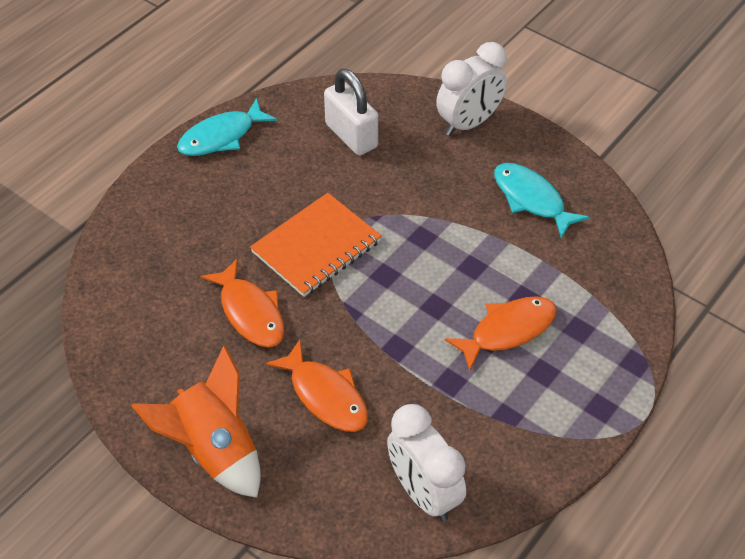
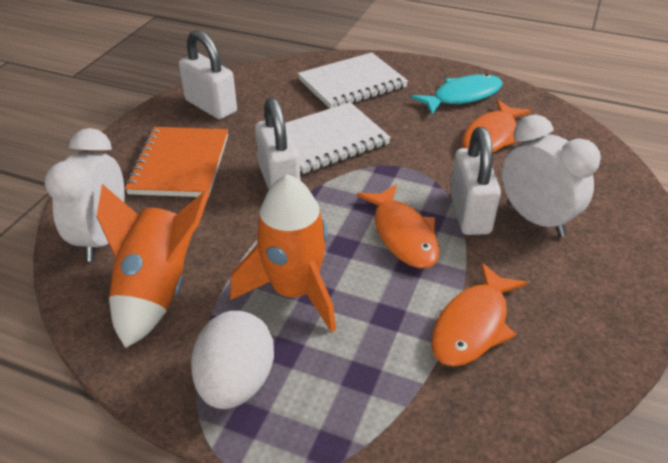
orange rocket: 1 -> 2
turquoise fish: 2 -> 1
white egg: 0 -> 1
white notebook: 0 -> 2
white padlock: 1 -> 3

